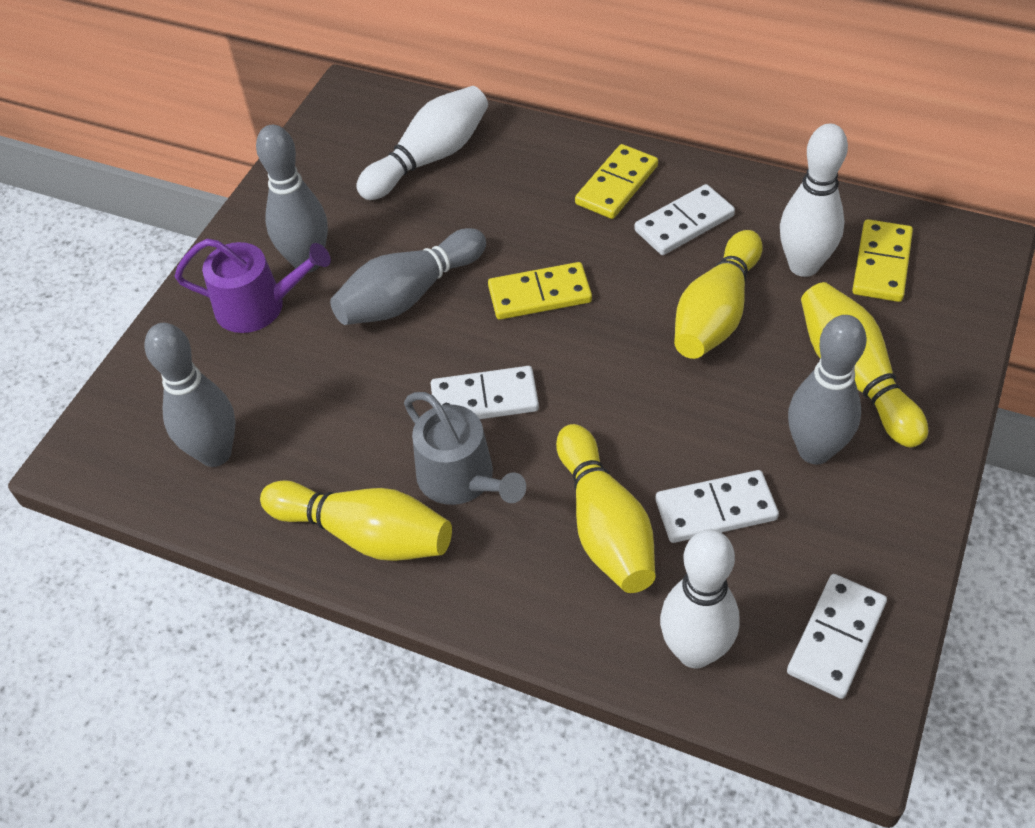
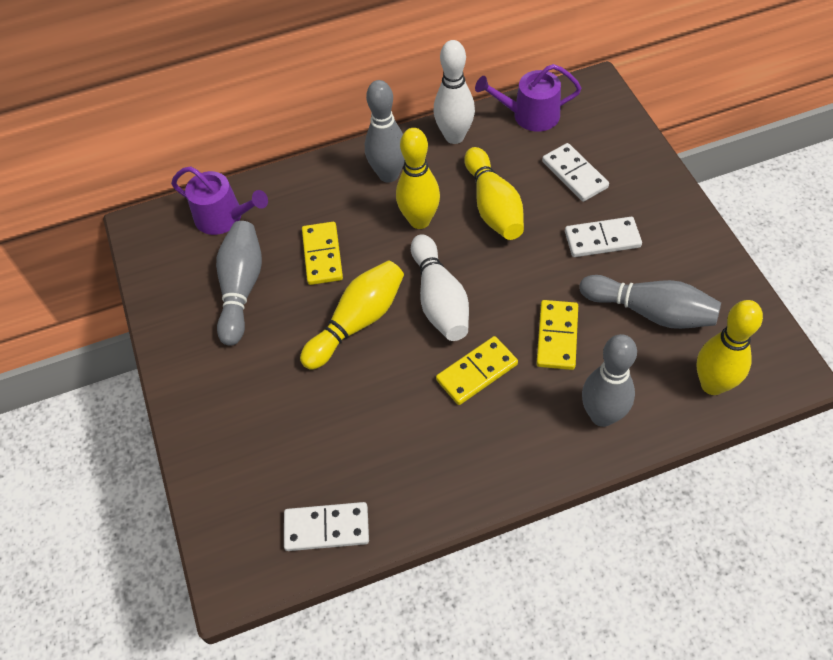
grey watering can: 1 -> 0
purple watering can: 1 -> 2
white bowling pin: 3 -> 2
white domino: 4 -> 3

